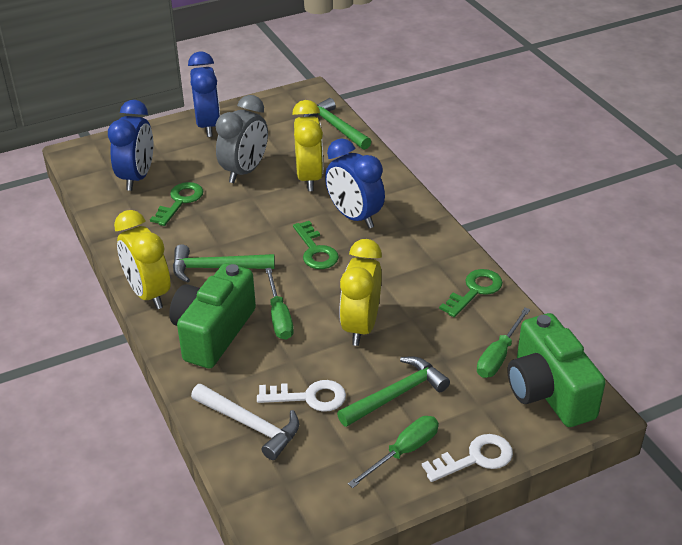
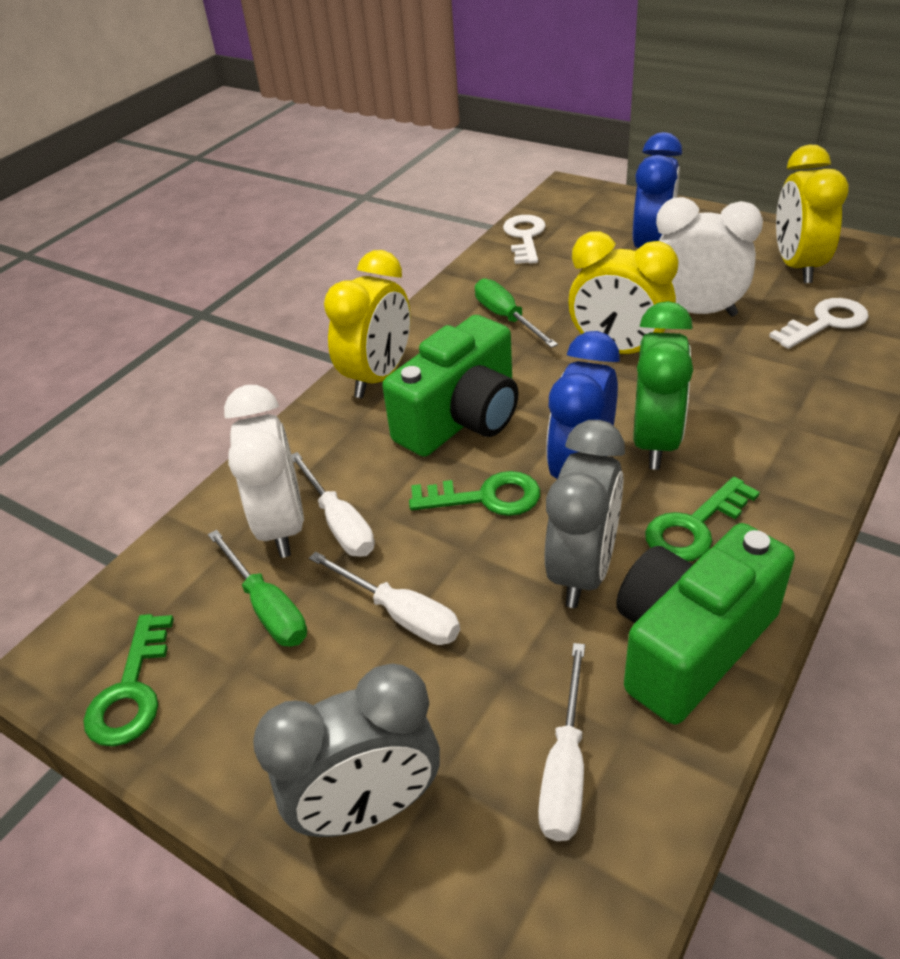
blue clock: 3 -> 2
green clock: 0 -> 1
green hammer: 3 -> 0
green screwdriver: 3 -> 2
grey clock: 1 -> 2
white clock: 0 -> 2
white hammer: 1 -> 0
white screwdriver: 0 -> 3

